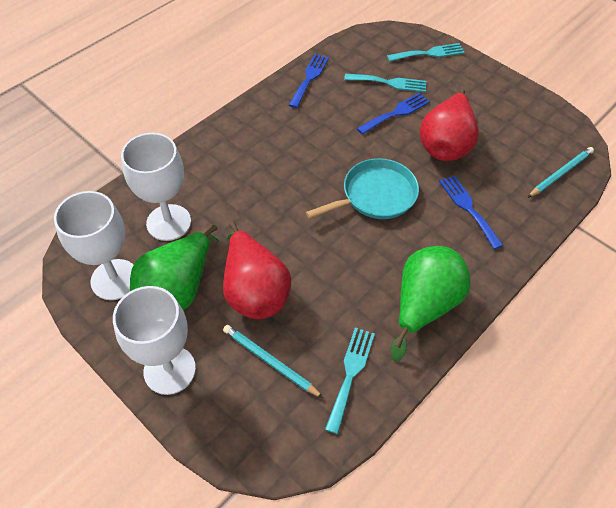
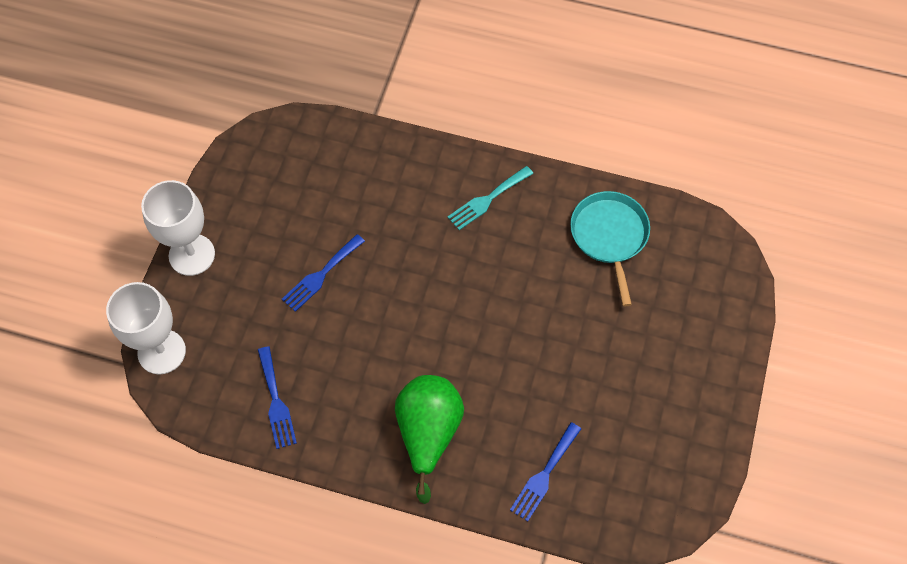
green pear: 2 -> 1
red pear: 2 -> 0
turquoise fork: 3 -> 1
turquoise pencil: 2 -> 0
white goblet: 3 -> 2

